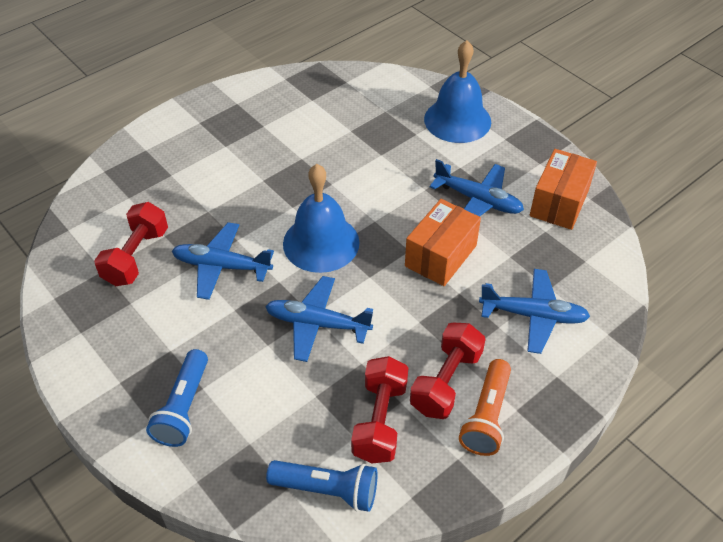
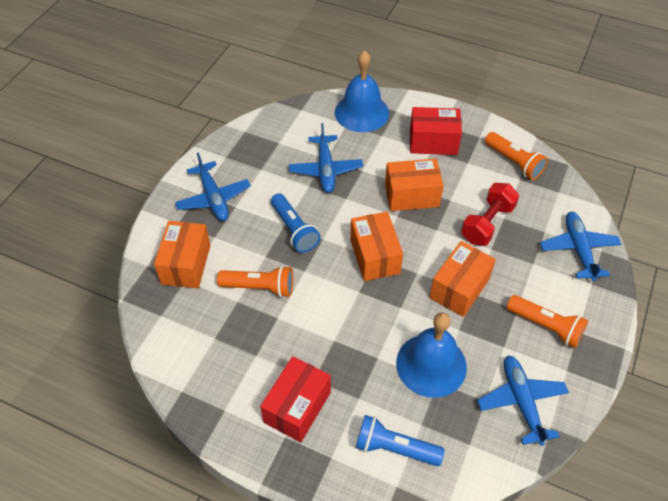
orange box: 2 -> 4
orange flashlight: 1 -> 3
red box: 0 -> 2
red dumbbell: 3 -> 1

